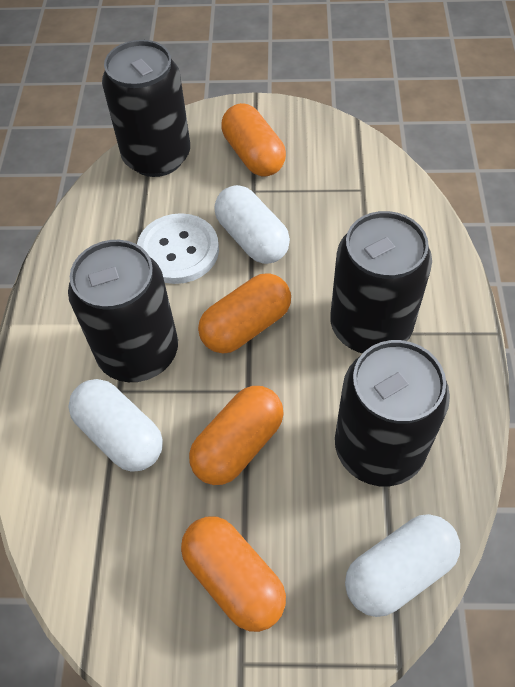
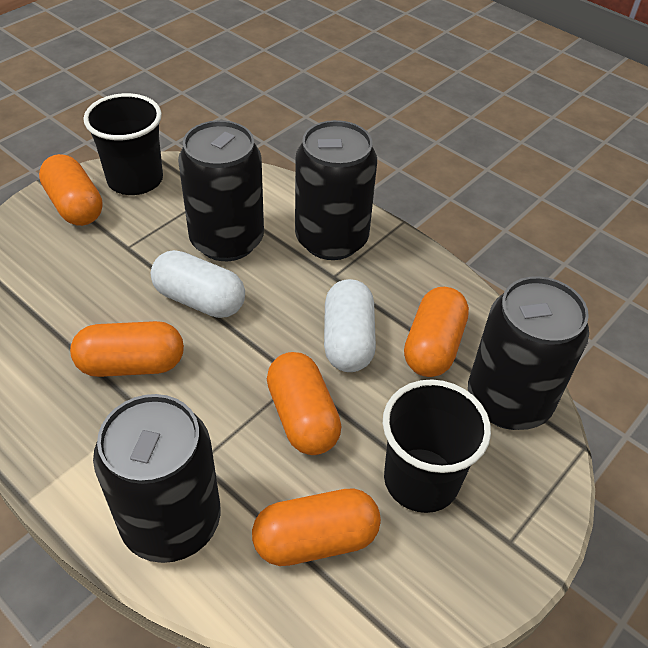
black cup: 0 -> 2
orange capsule: 4 -> 5
white button: 1 -> 0
white capsule: 3 -> 2

